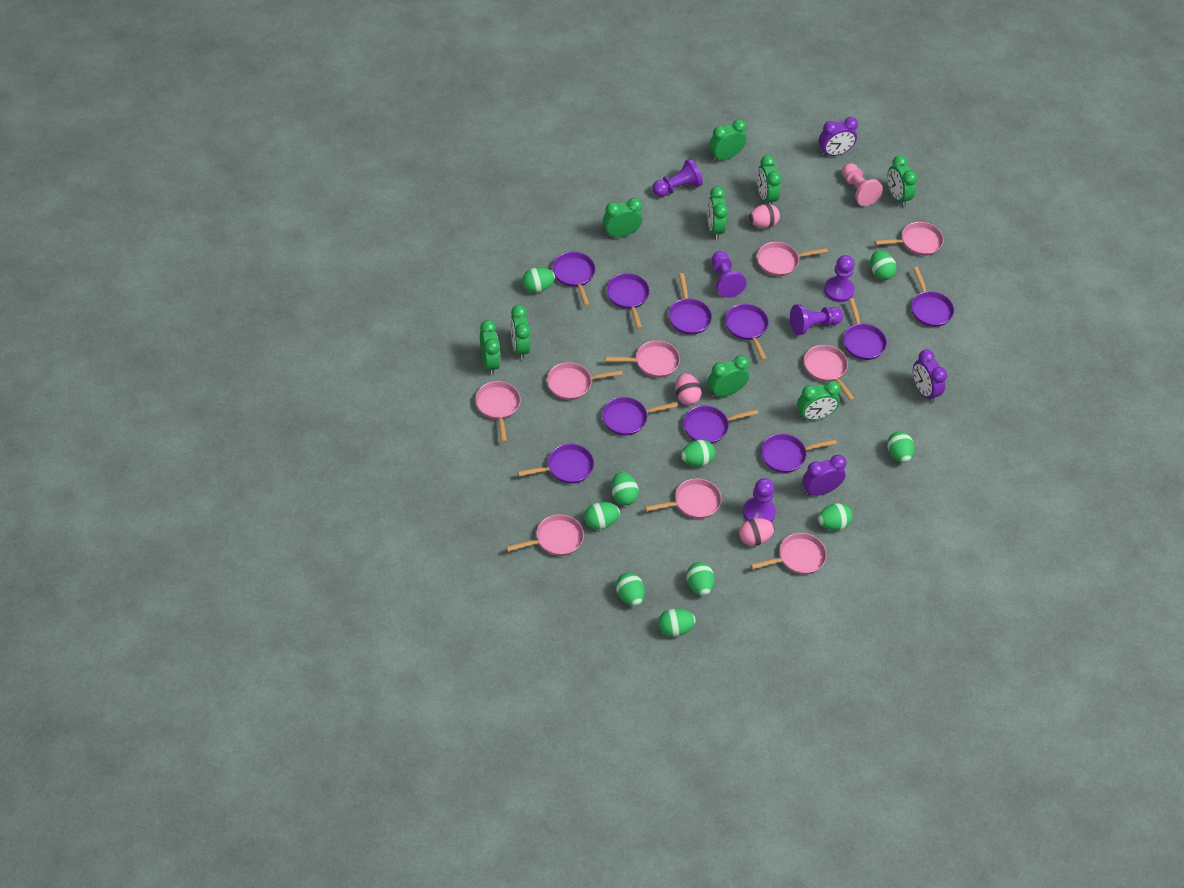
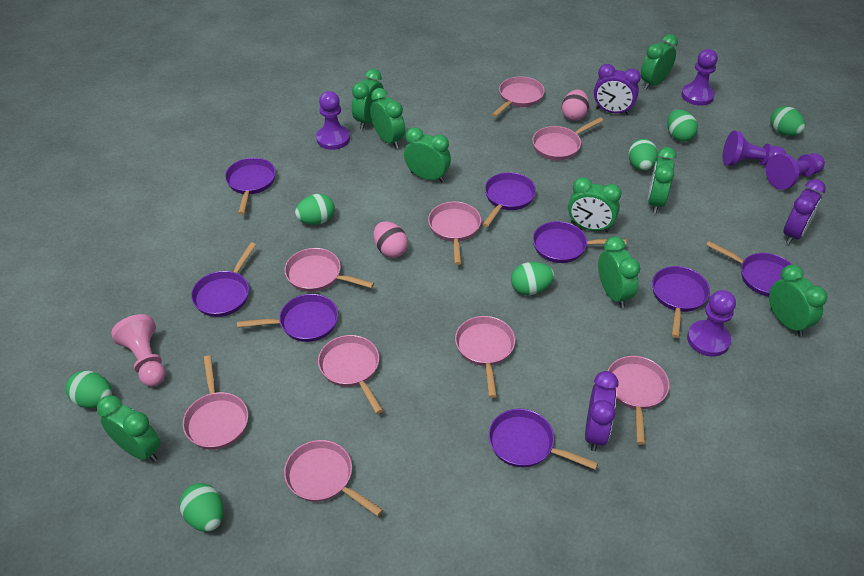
green egg: 10 -> 7
pink egg: 3 -> 2
purple pan: 10 -> 8

